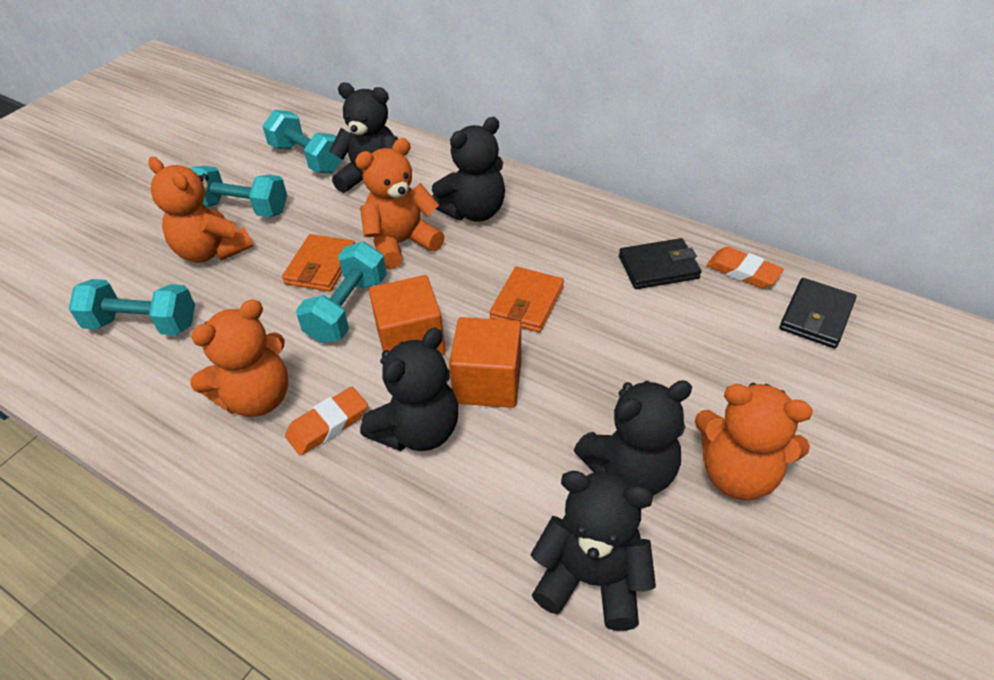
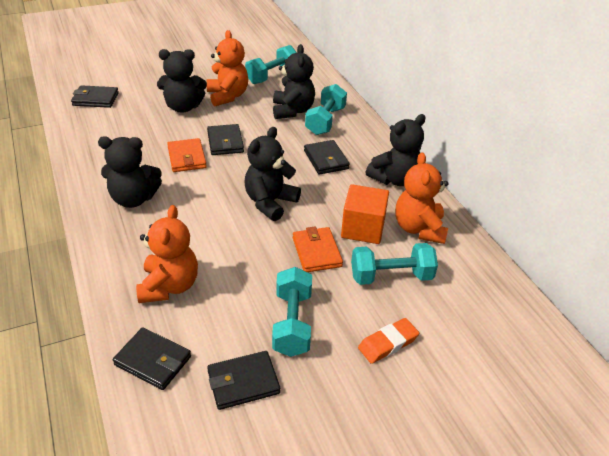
black wallet: 2 -> 5
orange cube: 2 -> 1
orange eraser: 2 -> 1
orange teddy bear: 4 -> 3

